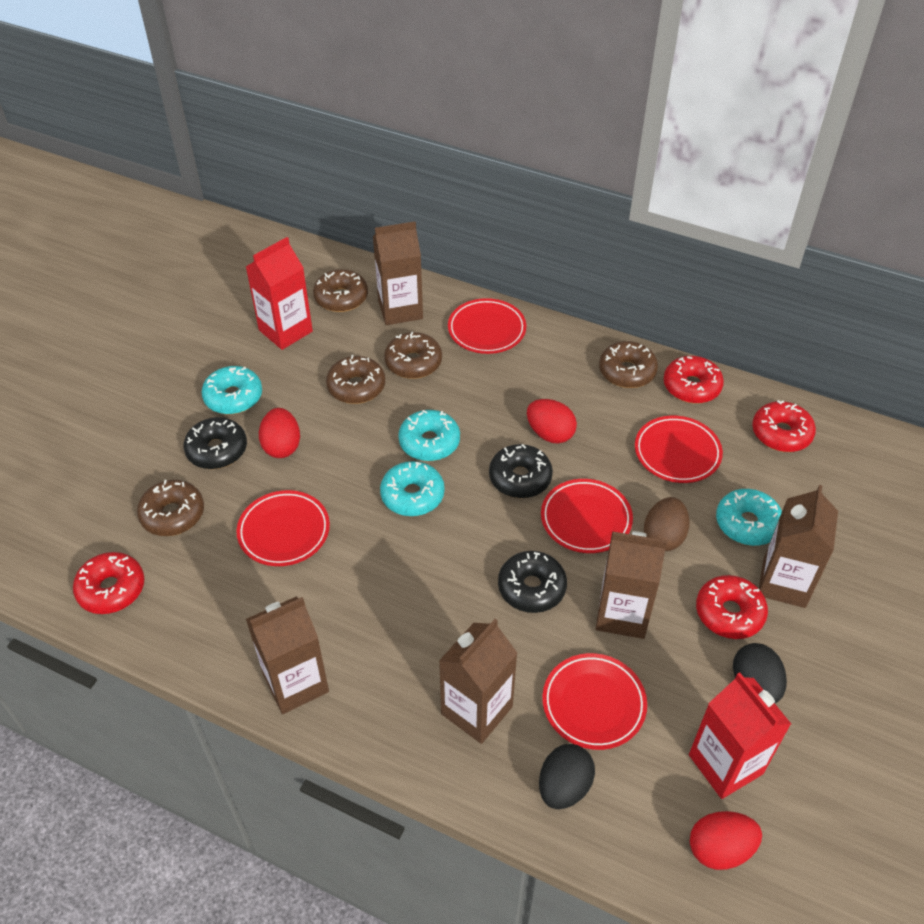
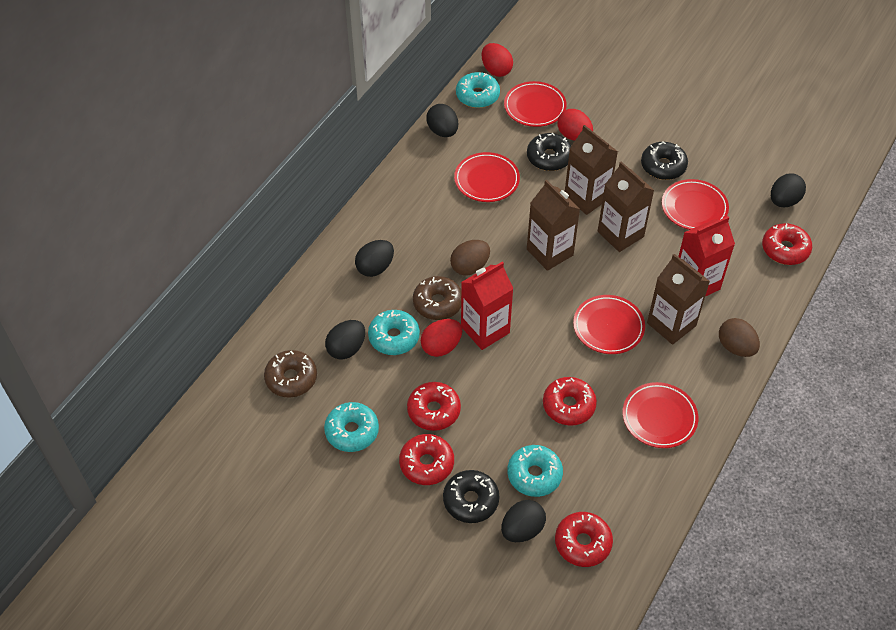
black egg: 2 -> 5
brown carton: 5 -> 4
brown donut: 5 -> 2
brown egg: 1 -> 2
red donut: 4 -> 5

